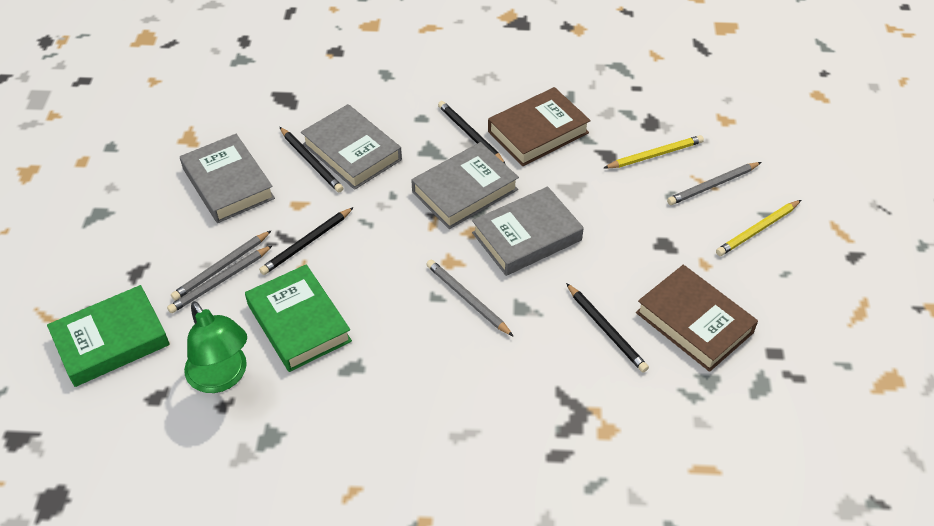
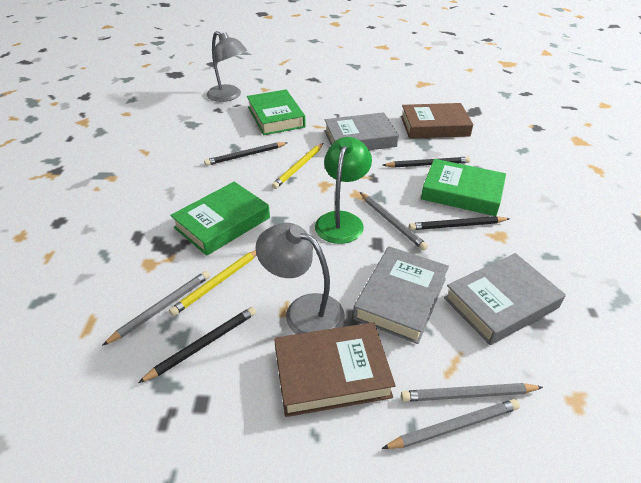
green book: 2 -> 3
grey book: 4 -> 3
grey lamp: 0 -> 2

